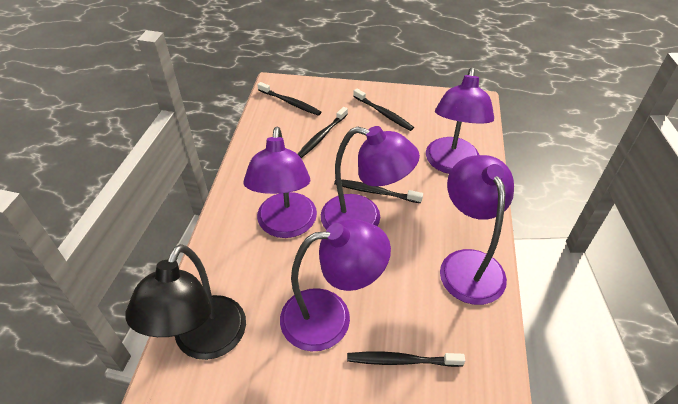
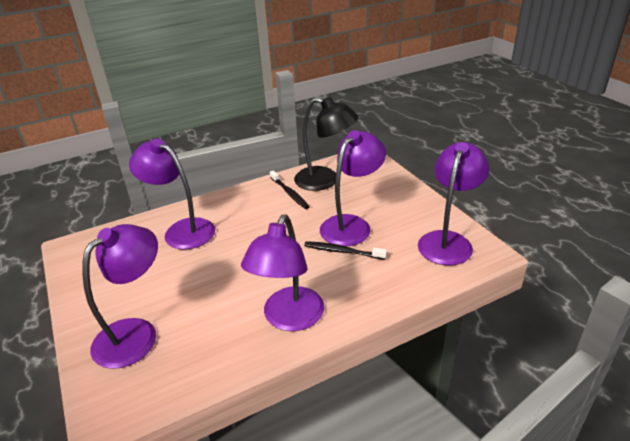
black toothbrush: 5 -> 2

